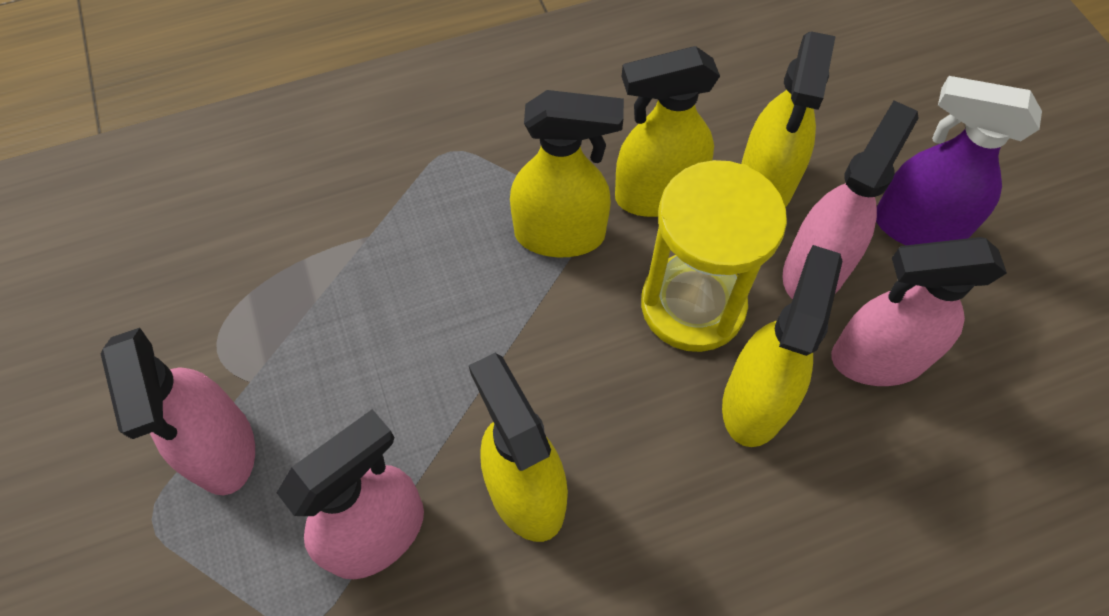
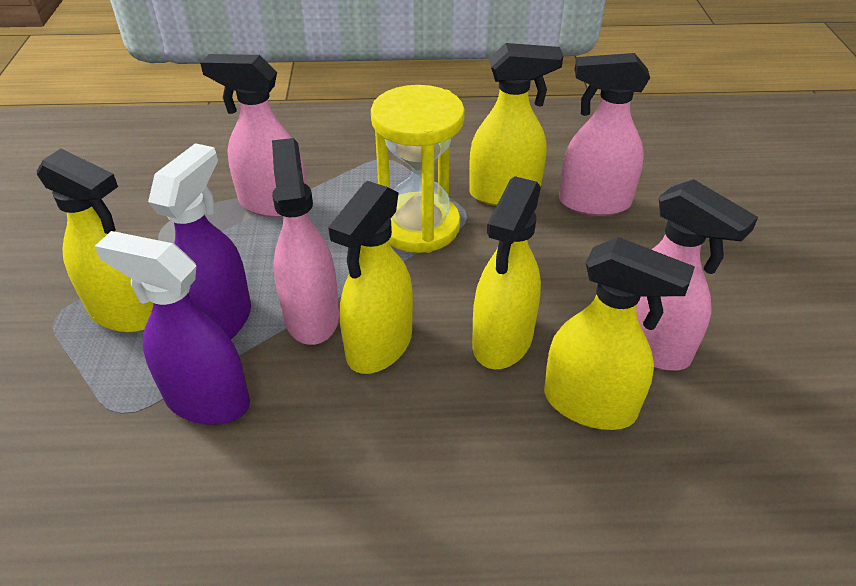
purple spray bottle: 1 -> 2

